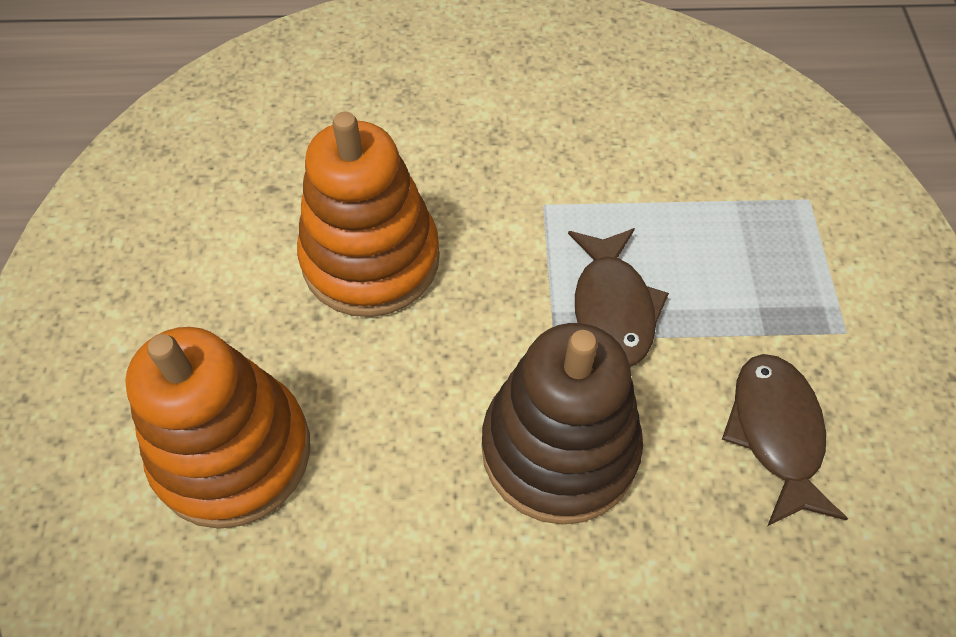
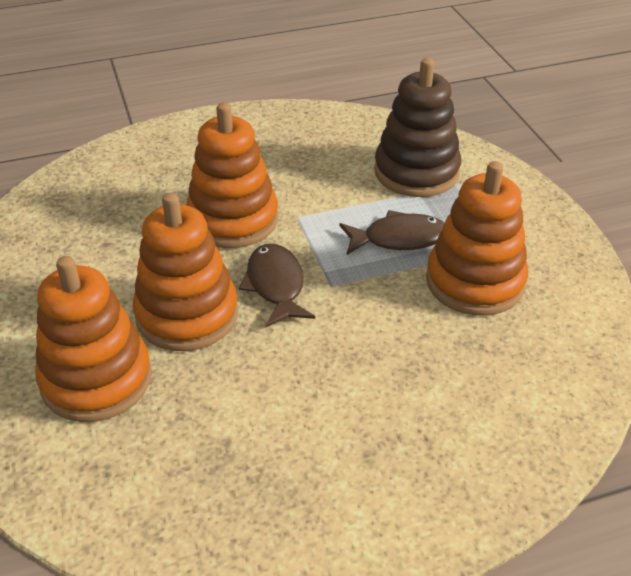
orange stacking toy: 2 -> 4

